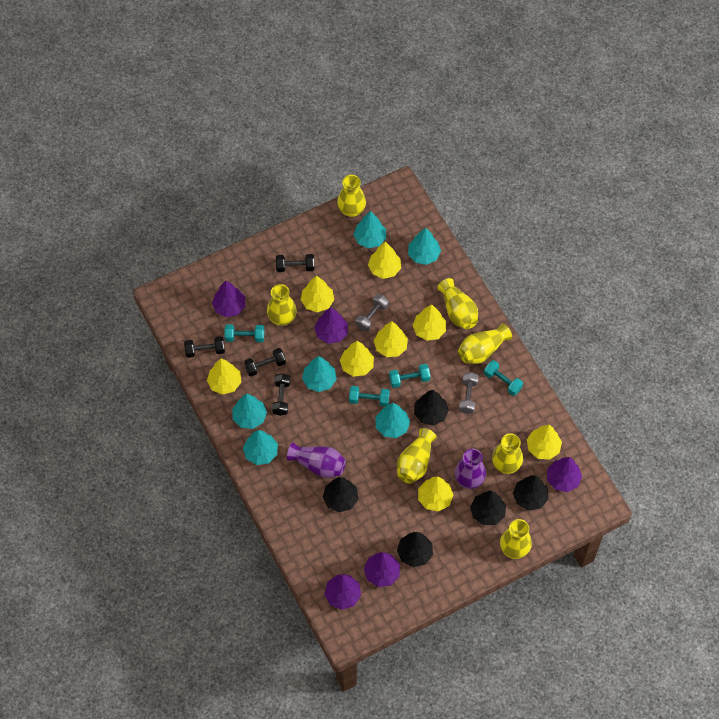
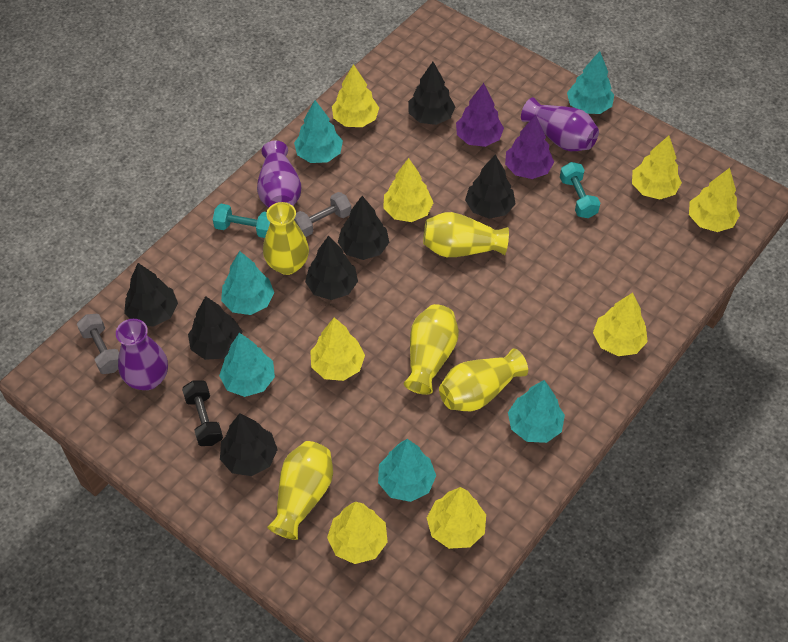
black dumbbell: 4 -> 1
black tree: 5 -> 7
purple tree: 5 -> 2
purple vase: 2 -> 3
turquoise dumbbell: 4 -> 2
yellow vase: 7 -> 5

